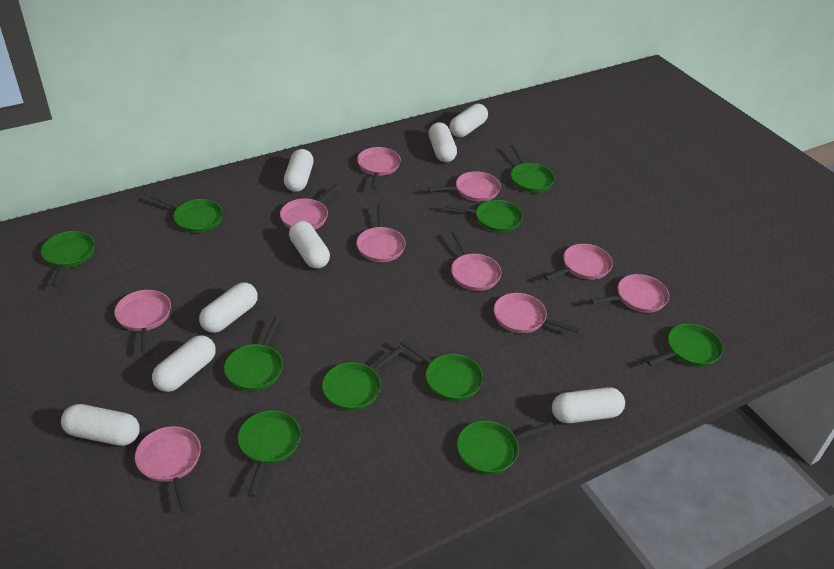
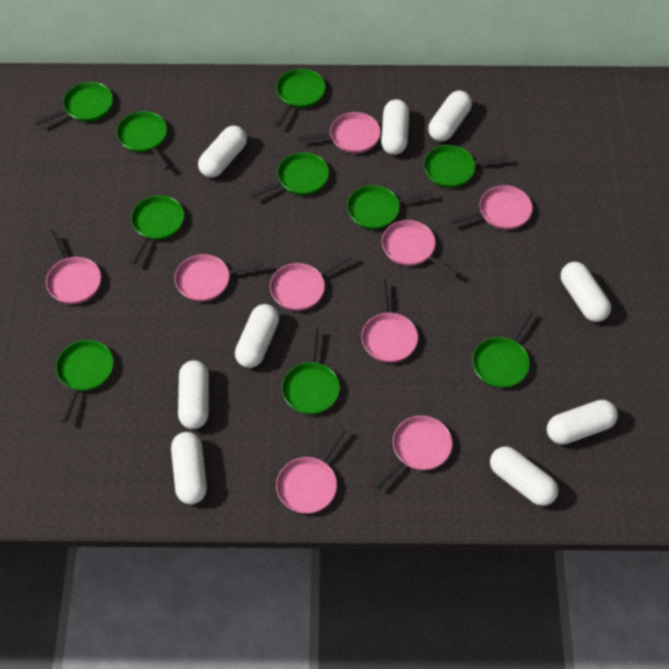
pink pan: 10 -> 9
white capsule: 8 -> 9

